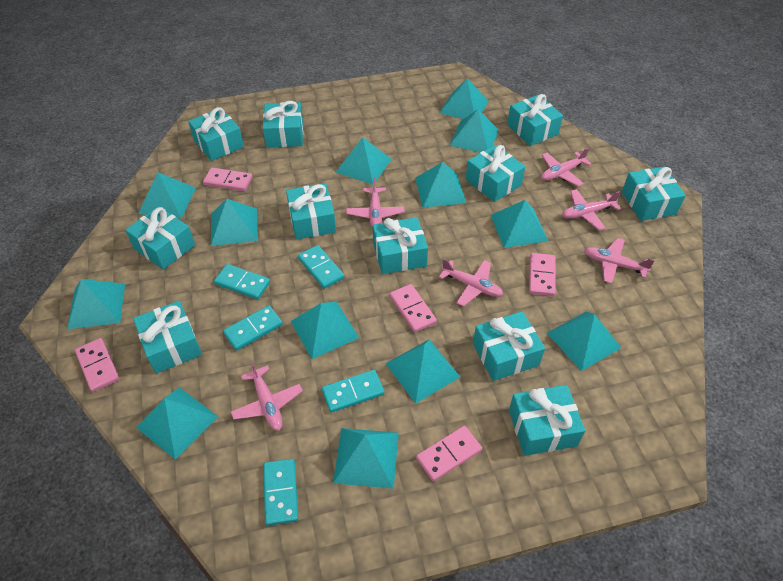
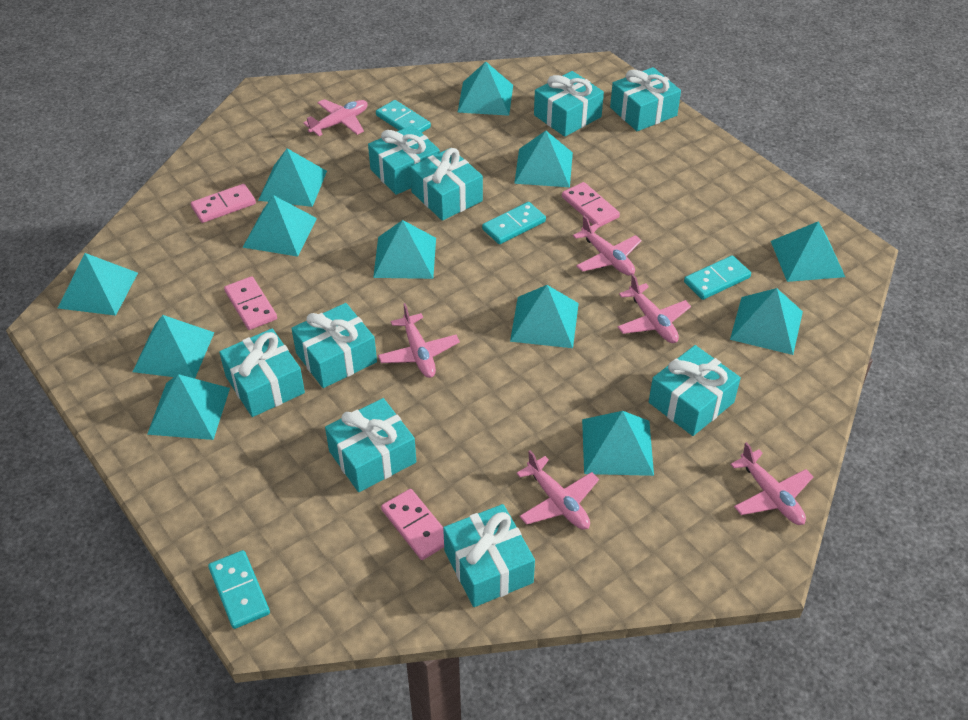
pink domino: 5 -> 4
turquoise domino: 5 -> 4
turquoise gift: 11 -> 9
turquoise pyramid: 13 -> 12

